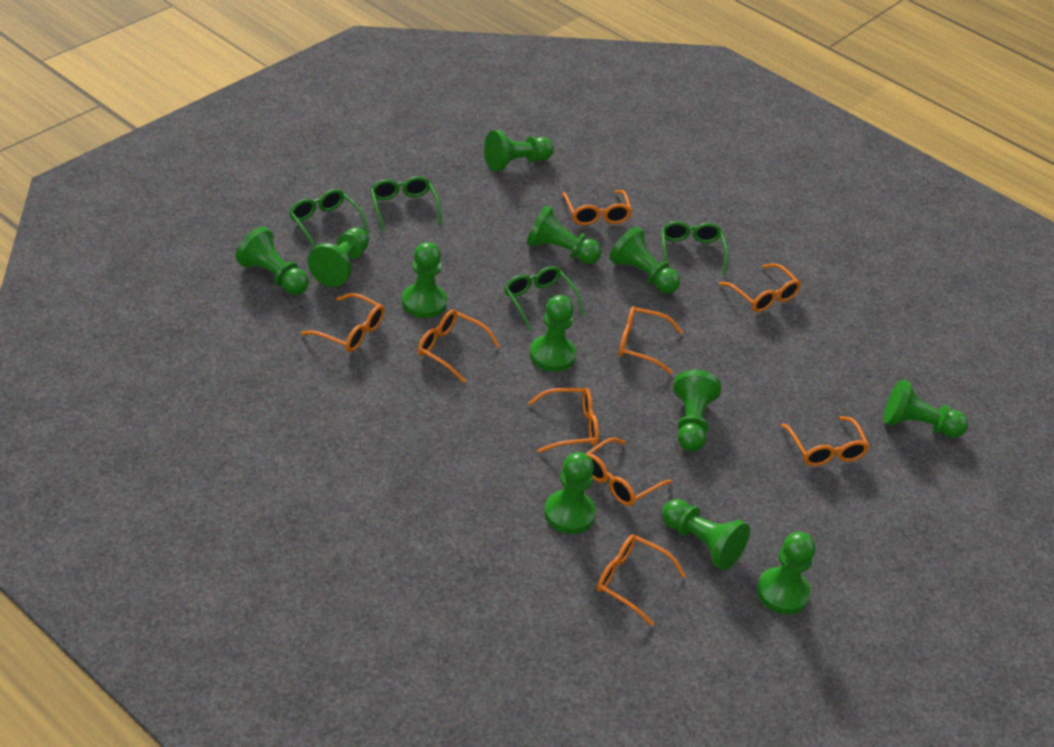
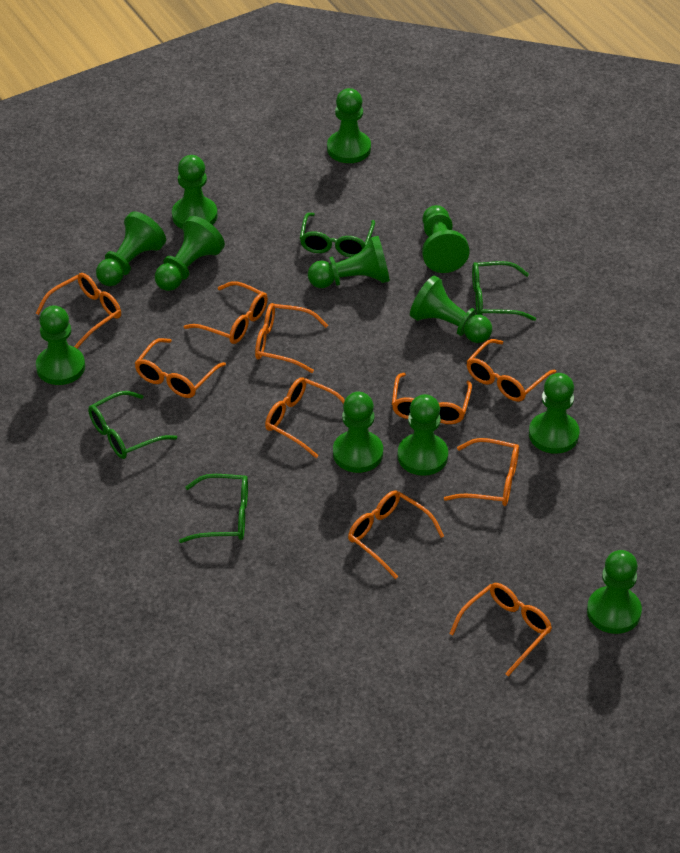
orange glasses: 9 -> 10

